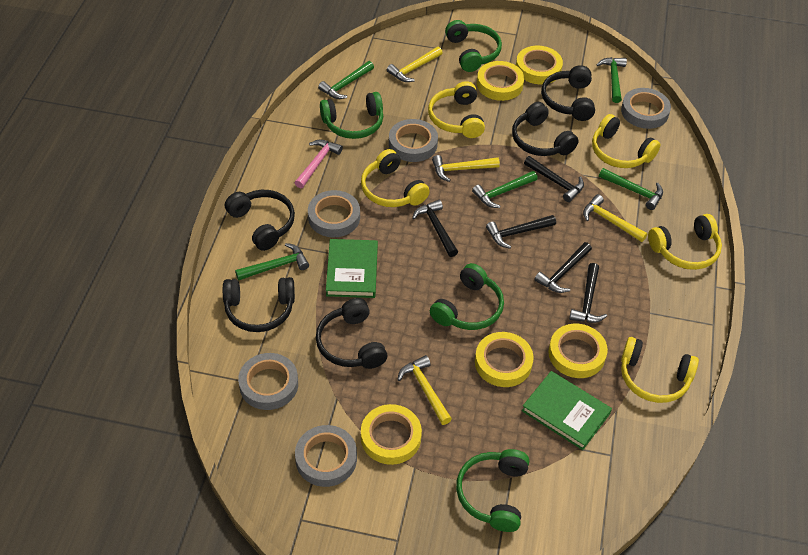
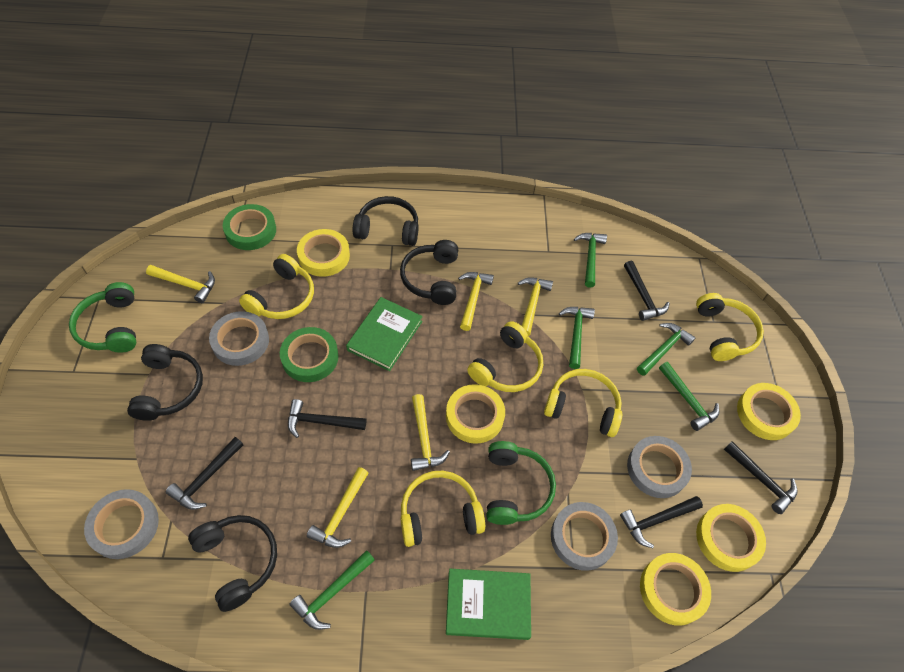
black headphones: 5 -> 4
green headphones: 4 -> 2
green tape: 0 -> 2
grey tape: 5 -> 4
pink hammer: 1 -> 0
yellow hammer: 4 -> 5

